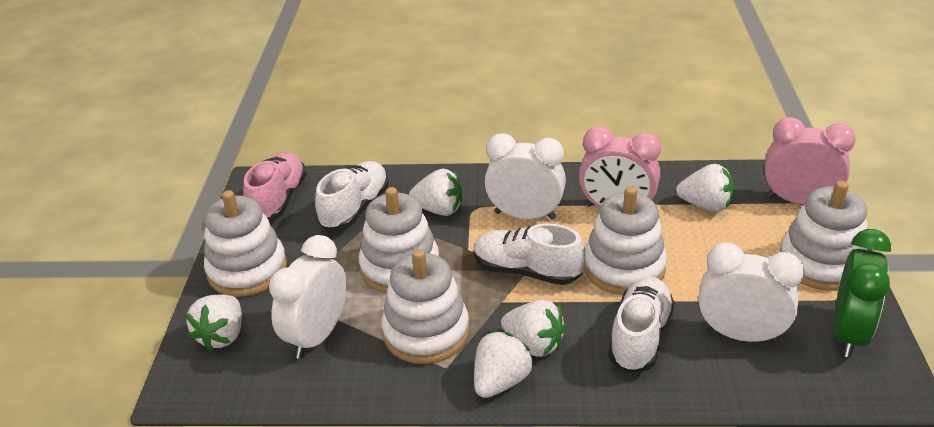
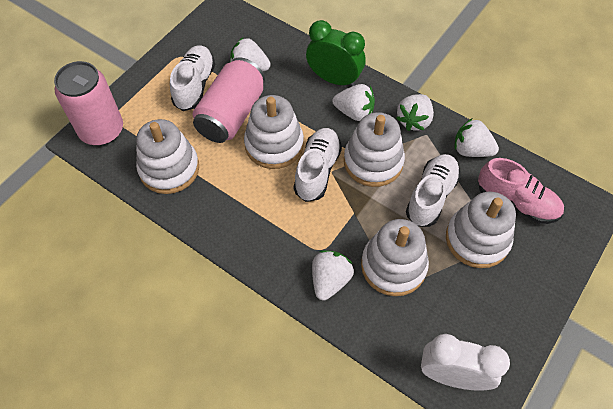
pink can: 0 -> 2
pink clock: 2 -> 0
white clock: 3 -> 1

